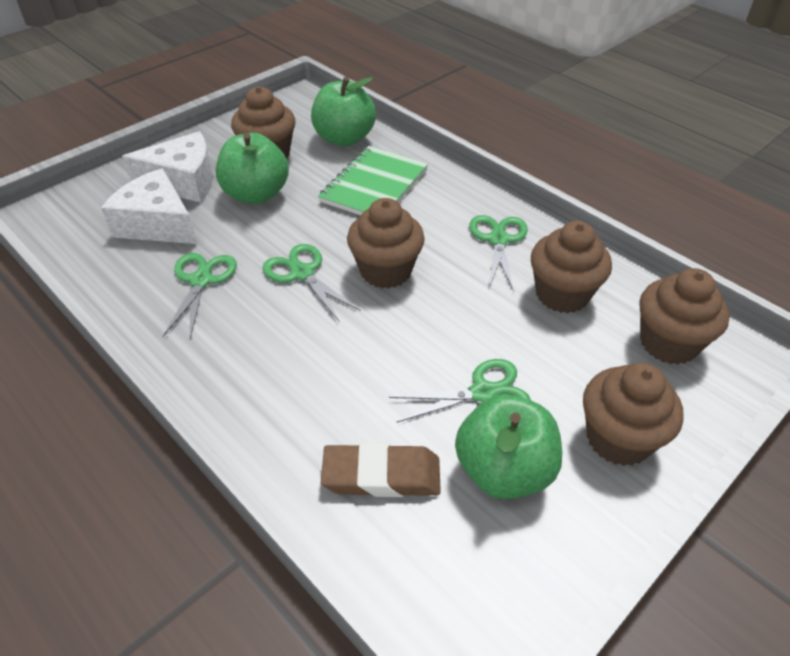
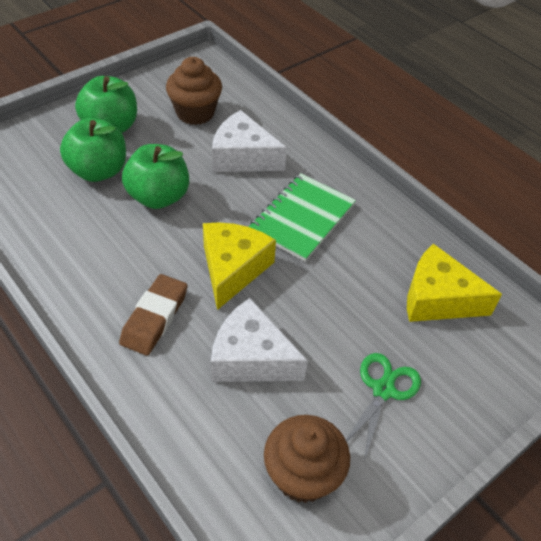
brown cupcake: 5 -> 2
green scissors: 4 -> 1
yellow cheese: 0 -> 2

